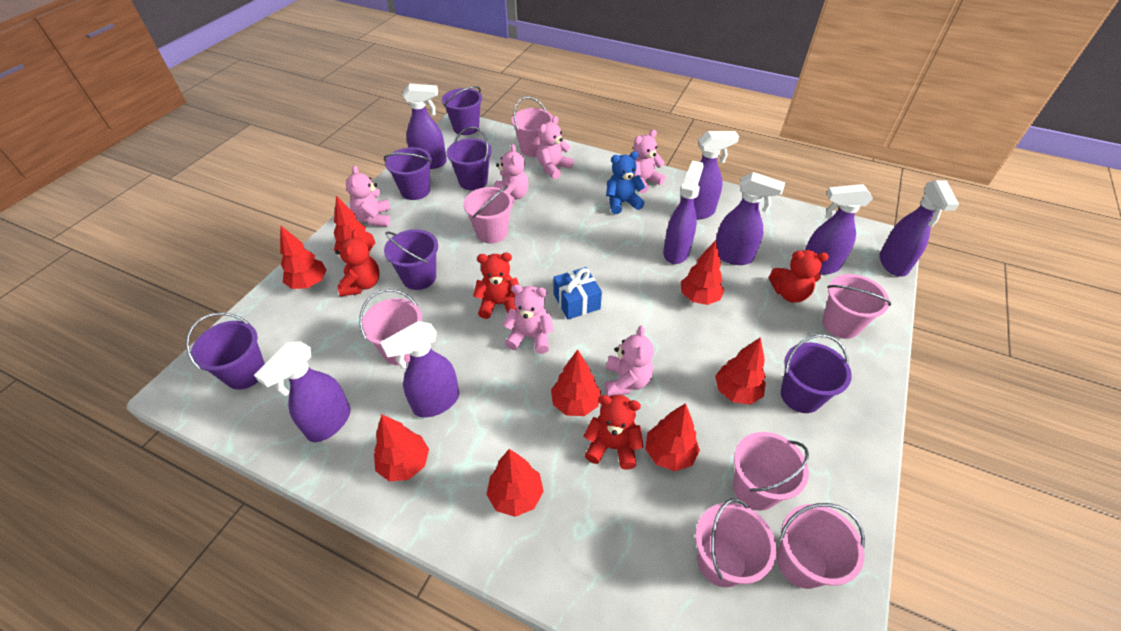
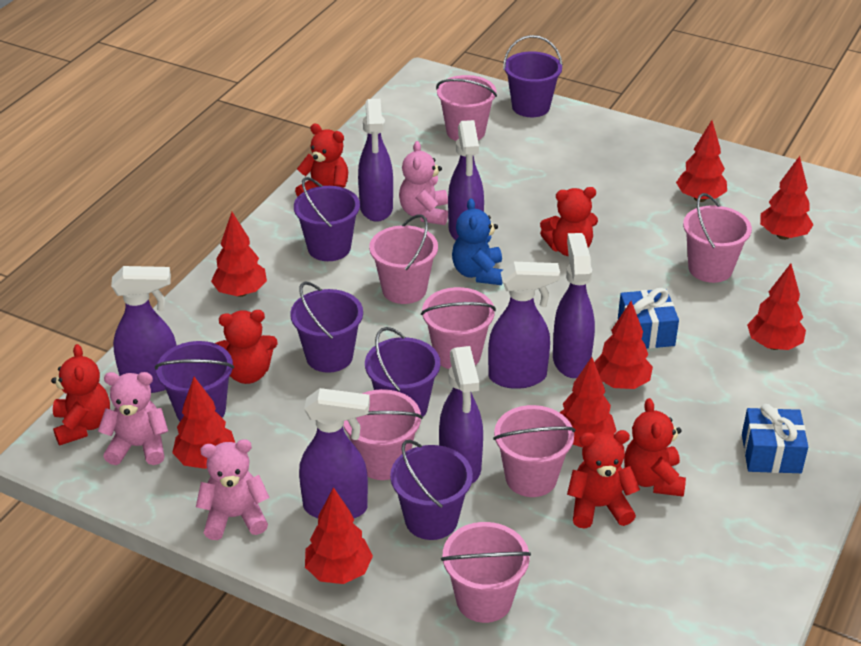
blue gift: 1 -> 2
pink teddy bear: 6 -> 3
purple spray bottle: 8 -> 7
red teddy bear: 4 -> 6

